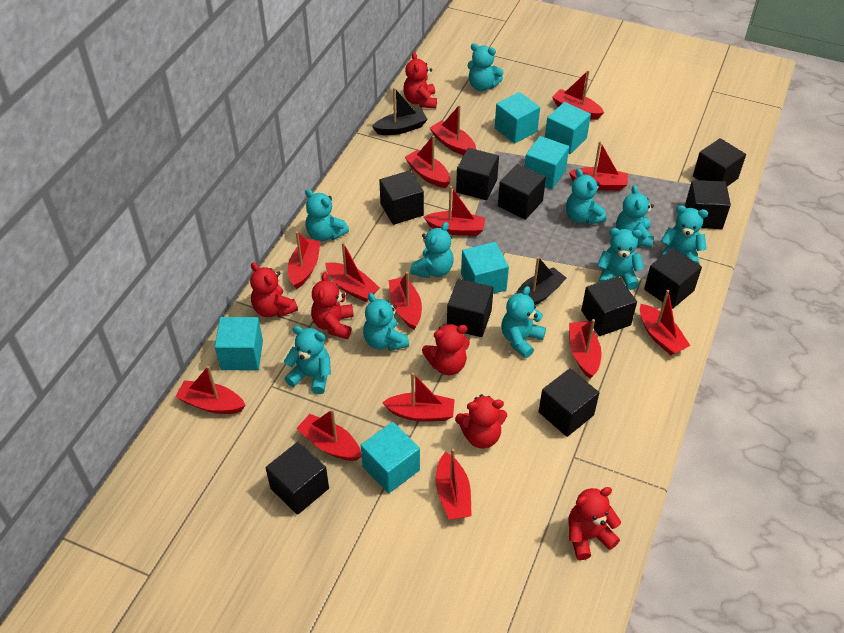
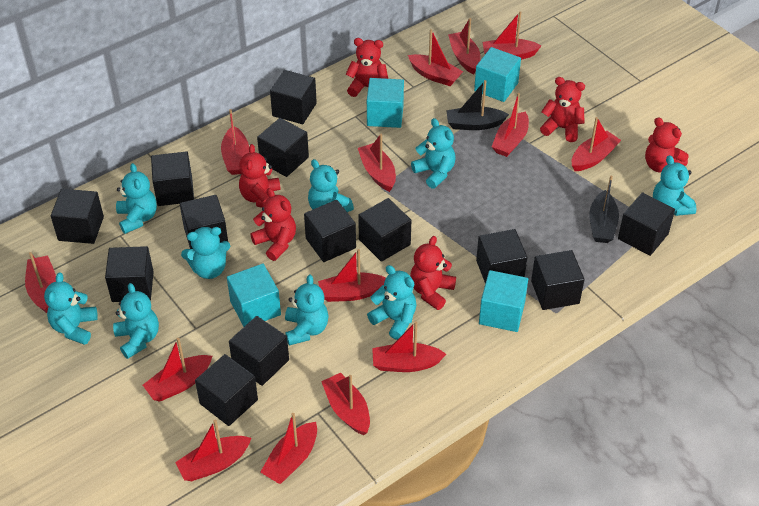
black cube: 10 -> 13
turquoise cube: 6 -> 4
turquoise teddy bear: 10 -> 9

